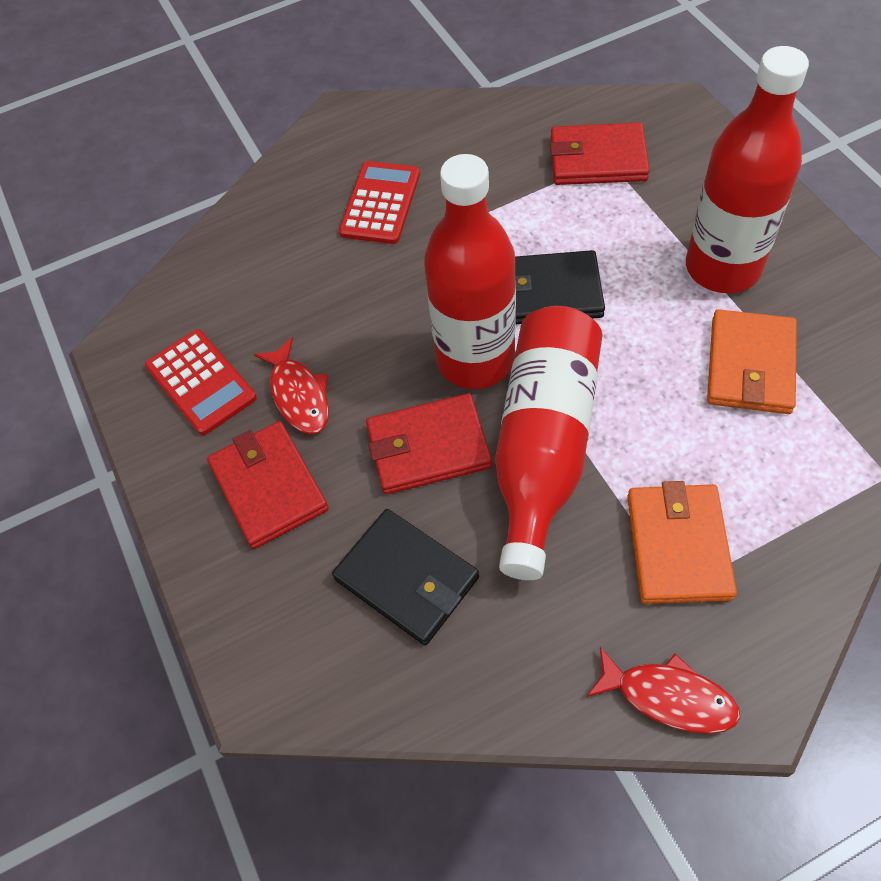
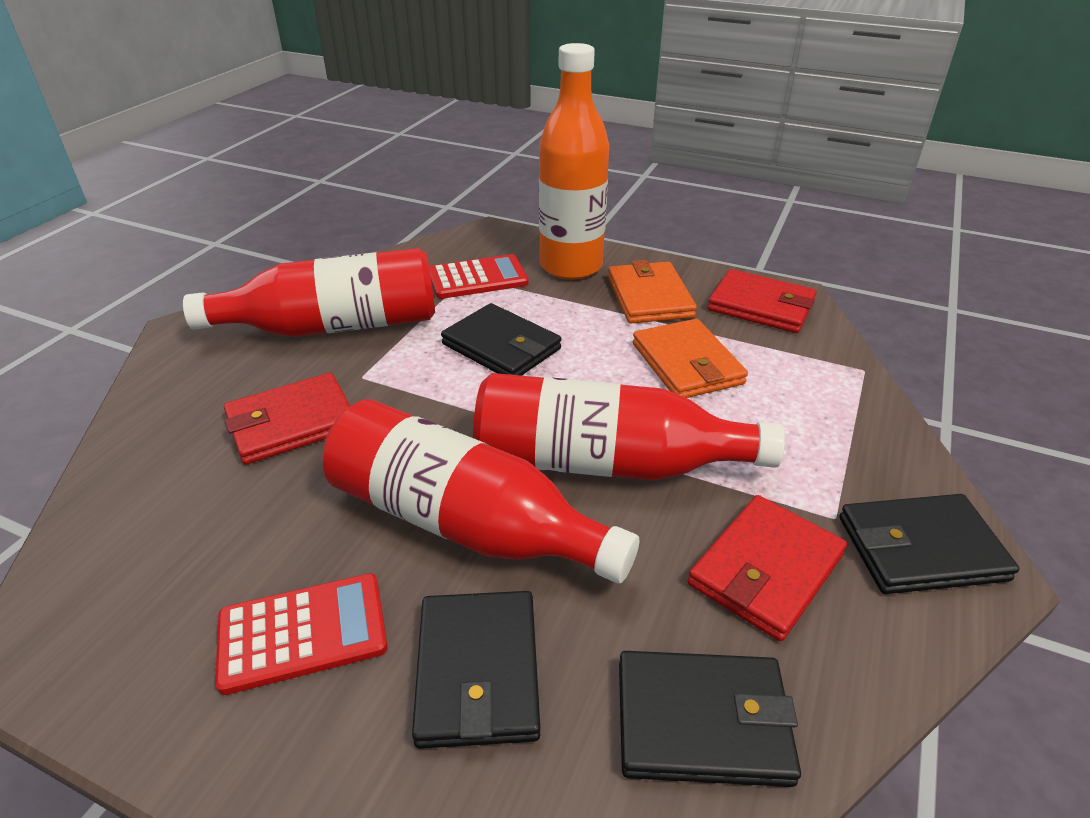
black wallet: 2 -> 4
orange bottle: 0 -> 1
red fish: 2 -> 0

